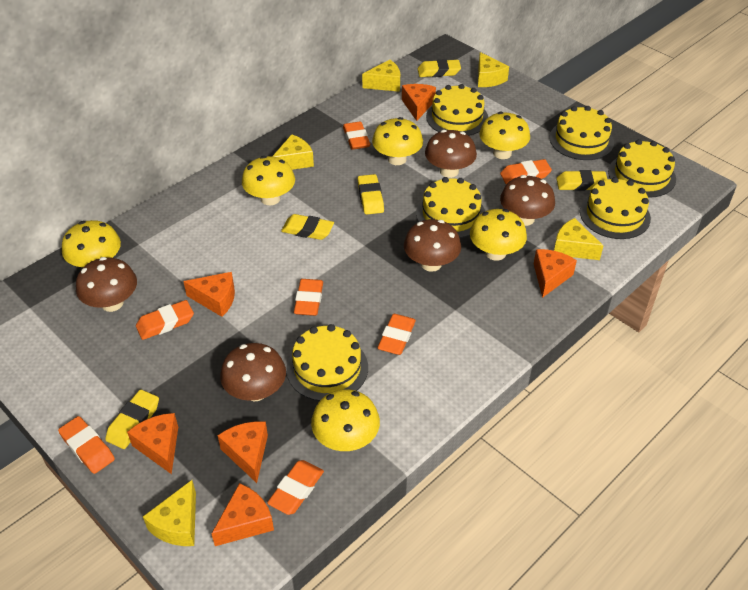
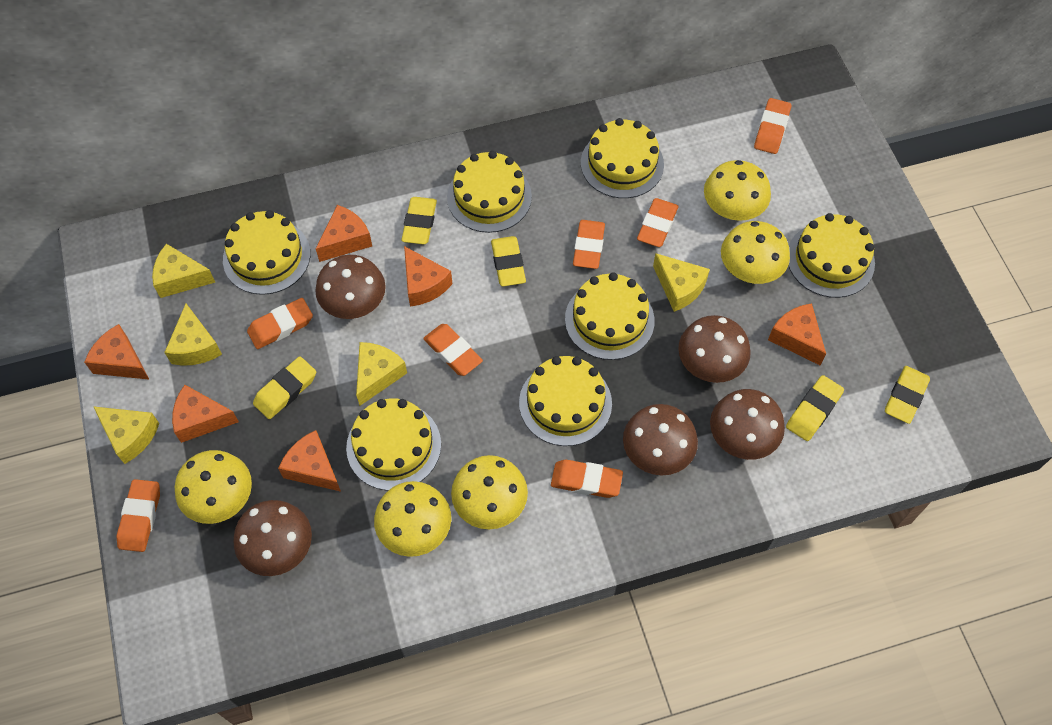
yellow cake: 6 -> 7
yellow mushroom: 6 -> 5

